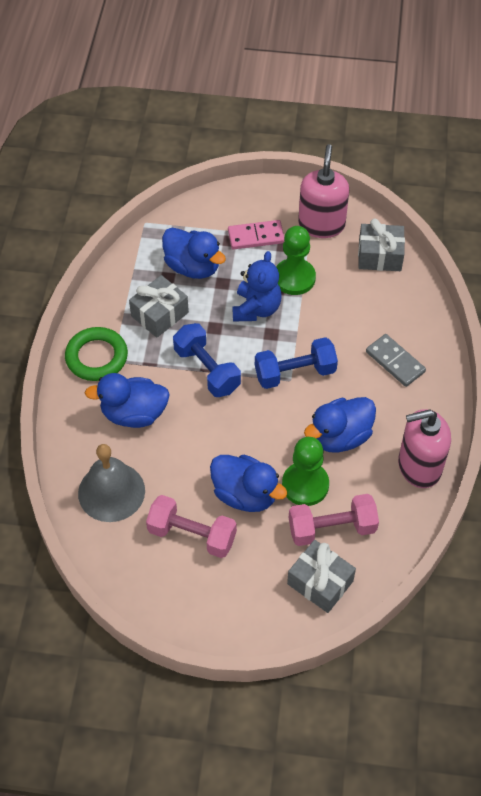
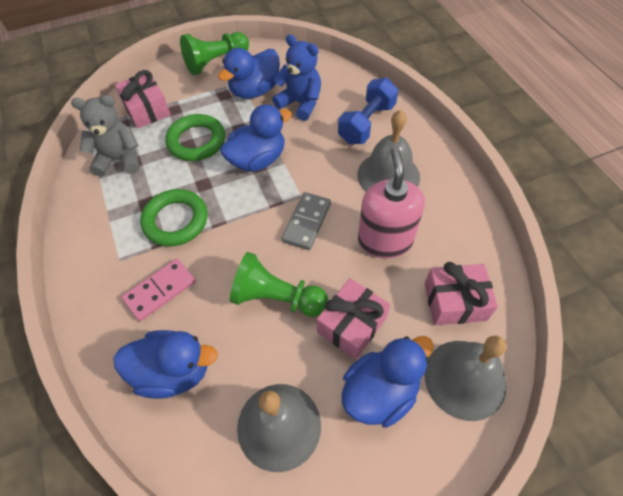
blue dumbbell: 2 -> 1
green ring: 1 -> 2
grey bell: 1 -> 3
grey gift: 3 -> 0
grey teddy bear: 0 -> 1
pink dumbbell: 2 -> 0
pink gift: 0 -> 3
pink soap dispenser: 2 -> 1

